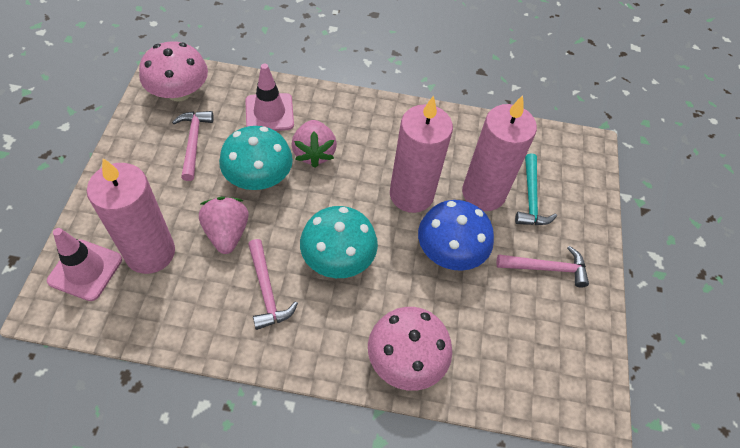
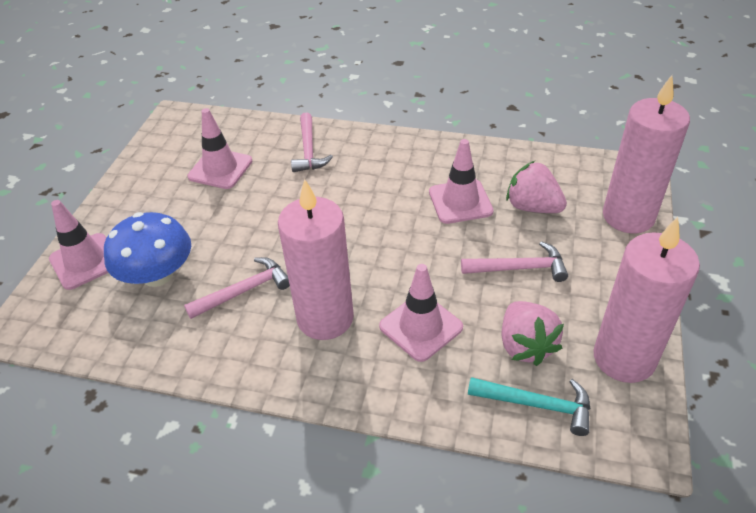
pink mushroom: 2 -> 0
pink traffic cone: 2 -> 4
turquoise mushroom: 2 -> 0

